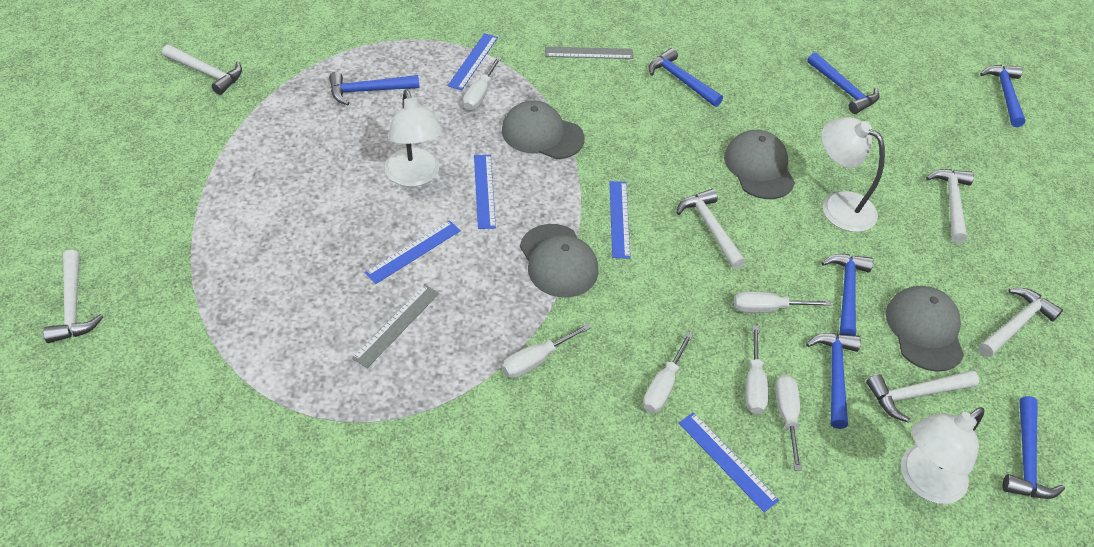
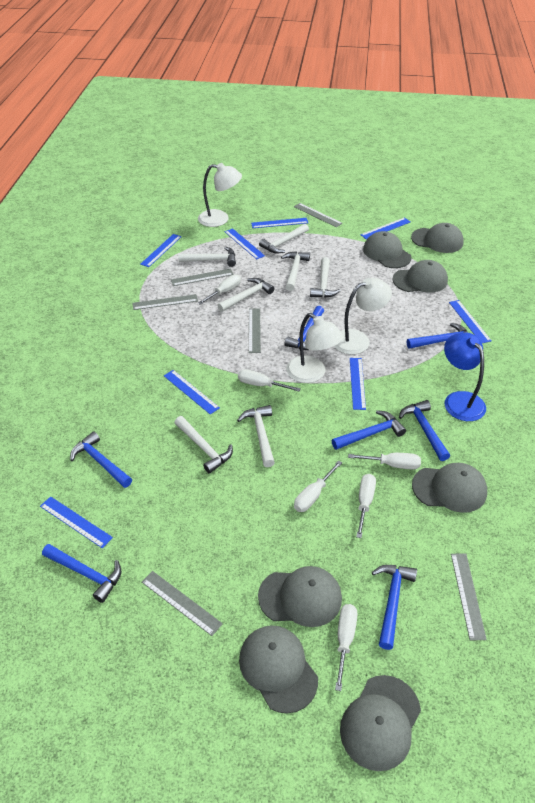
blue lamp: 0 -> 1
blue ruler: 5 -> 8
grey cap: 4 -> 7
grey ruler: 2 -> 6
white hammer: 6 -> 7

